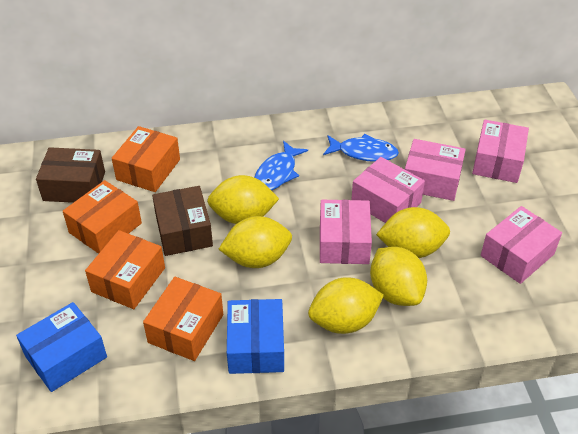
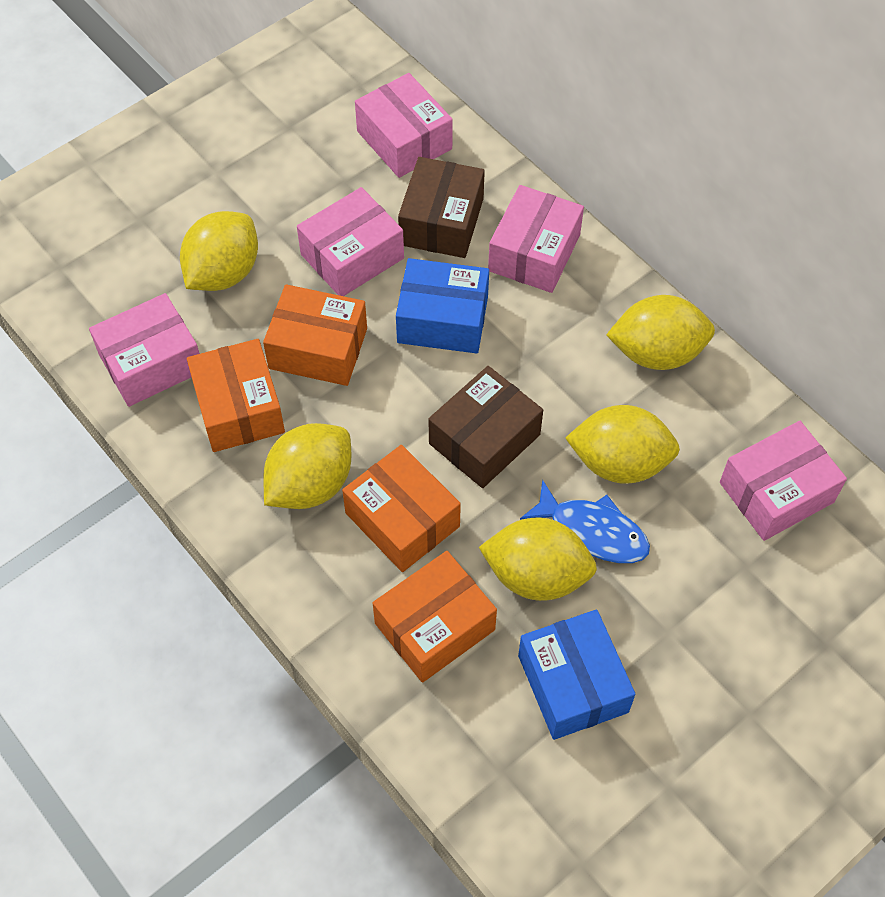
blue fish: 2 -> 1

